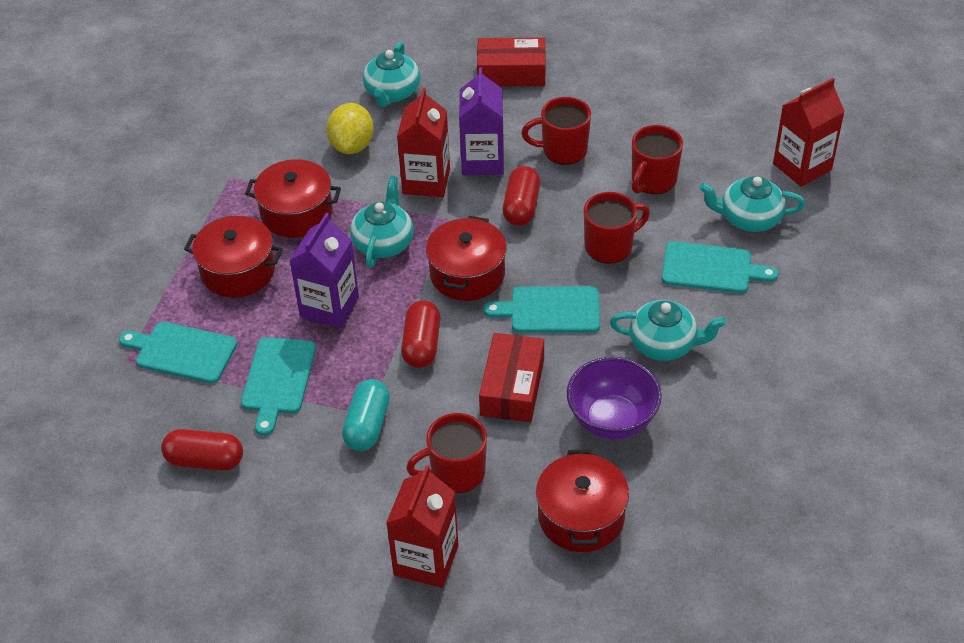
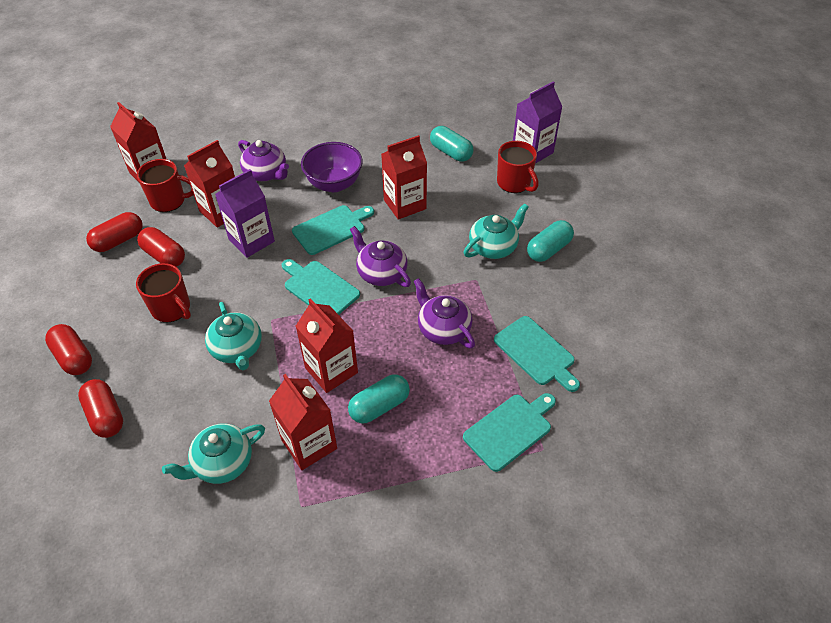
purple teapot: 0 -> 3
red box: 2 -> 0
red capsule: 3 -> 4
red carton: 3 -> 5
red mug: 4 -> 3
red pot: 4 -> 0
turquoise capsule: 1 -> 3
turquoise teapot: 4 -> 3
yellow lemon: 1 -> 0

